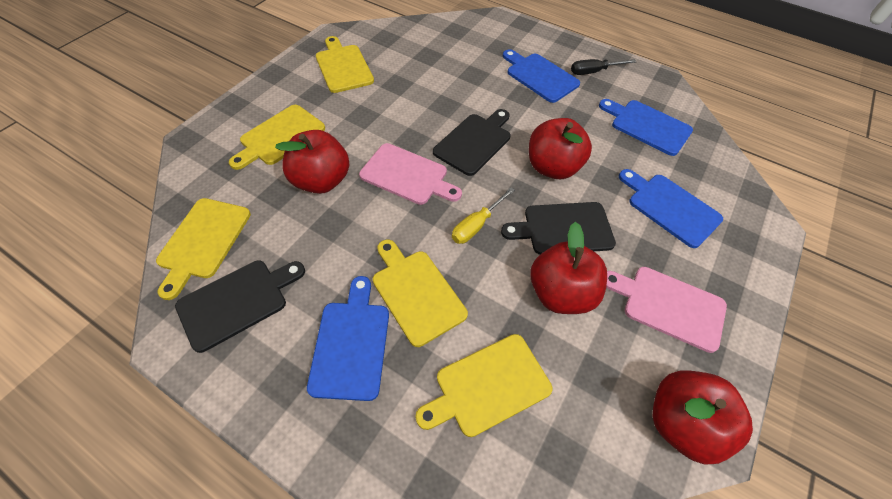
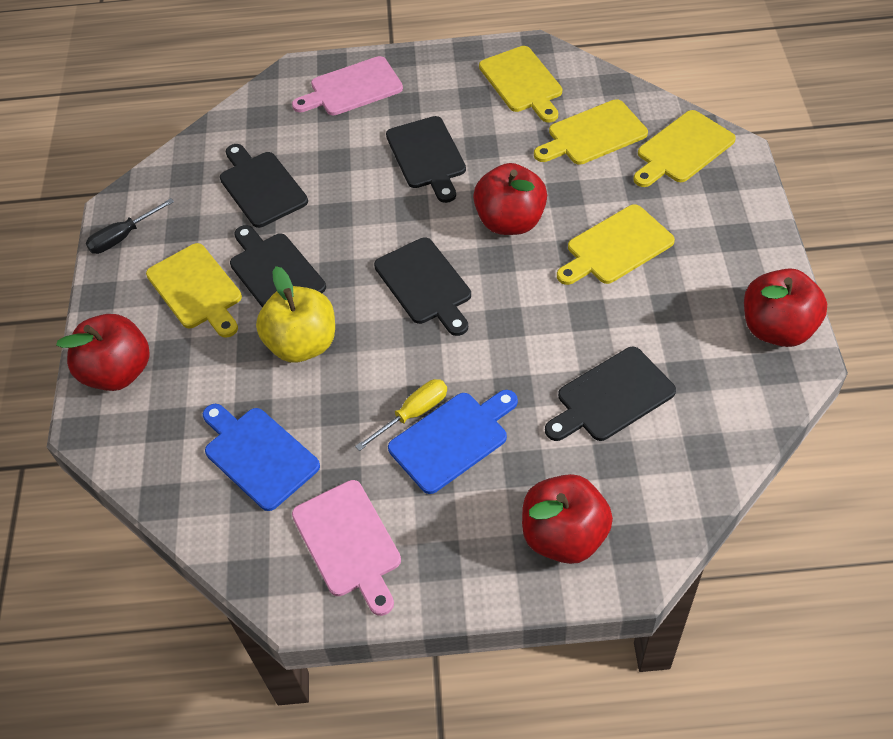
black cutting board: 3 -> 5
blue cutting board: 4 -> 2
yellow apple: 0 -> 1

